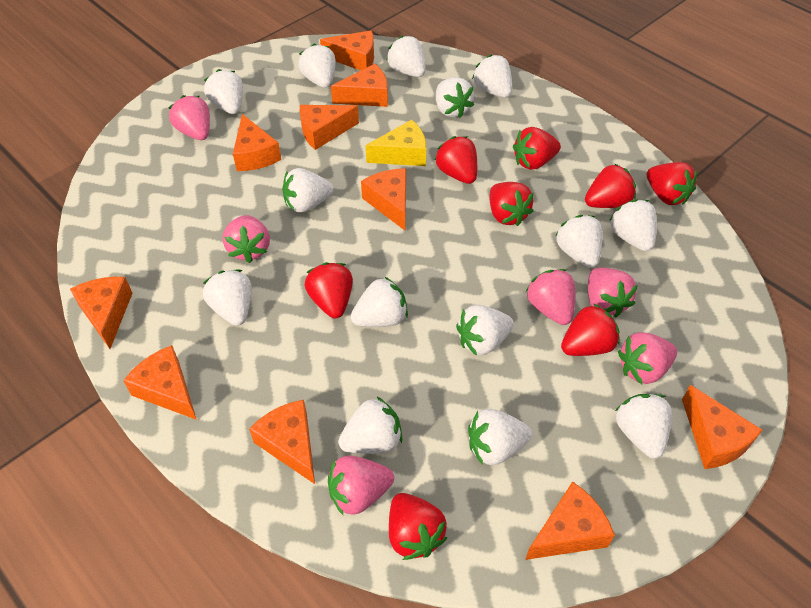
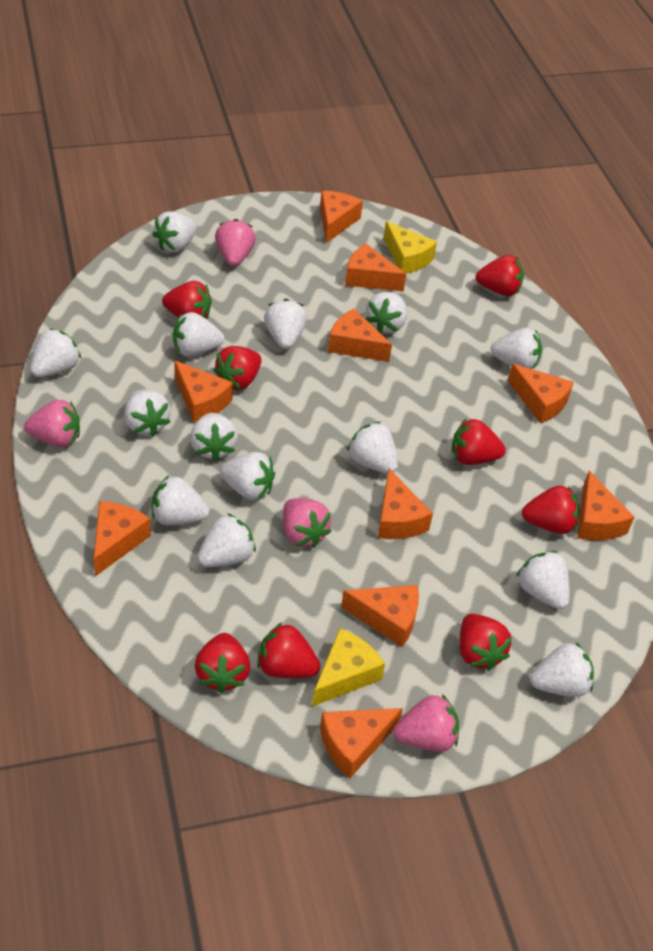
pink strawberry: 6 -> 4
yellow cheese: 1 -> 2

